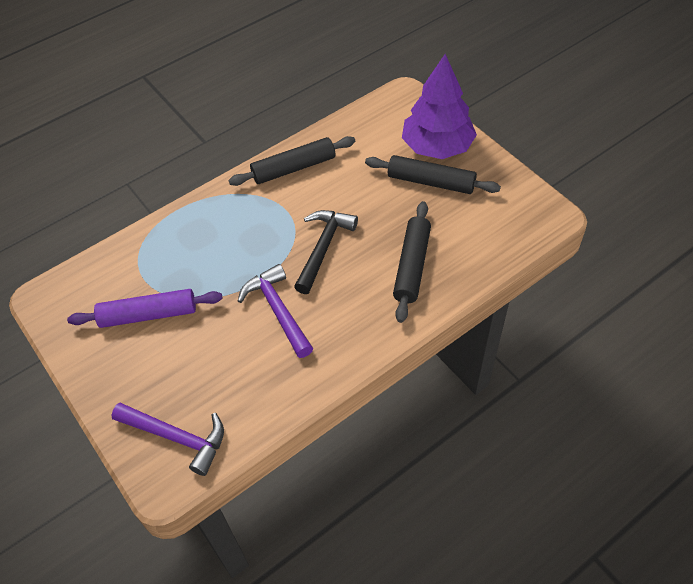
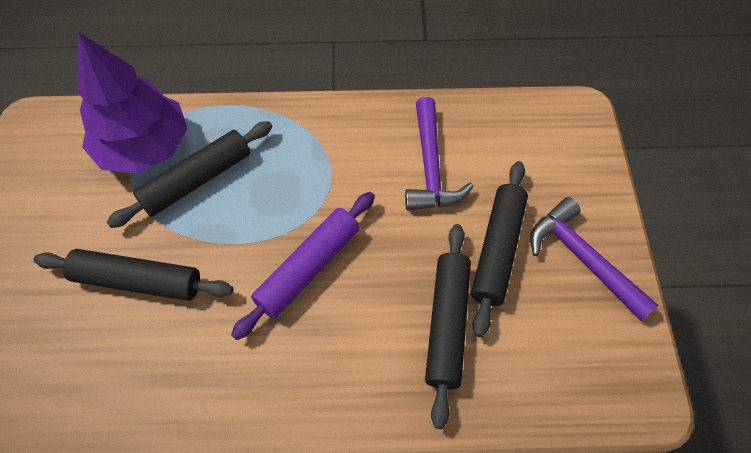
black hammer: 1 -> 0
black rolling pin: 3 -> 4

